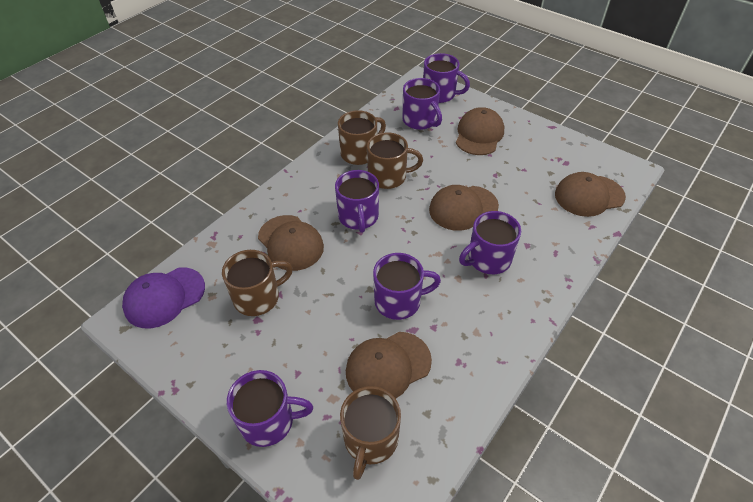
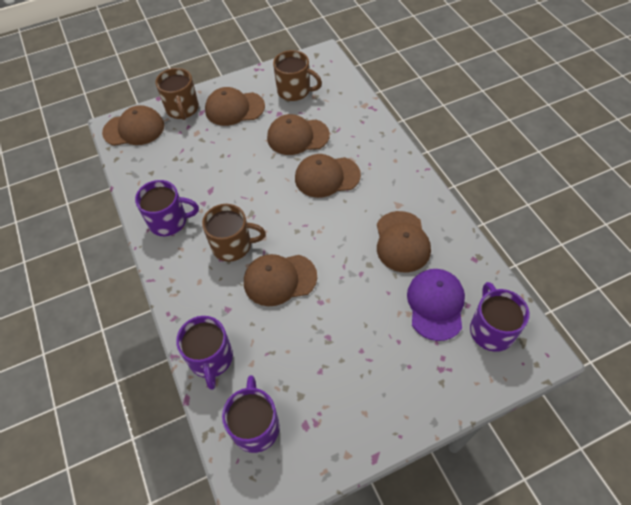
brown cap: 5 -> 6
brown mug: 4 -> 3
purple mug: 6 -> 4

